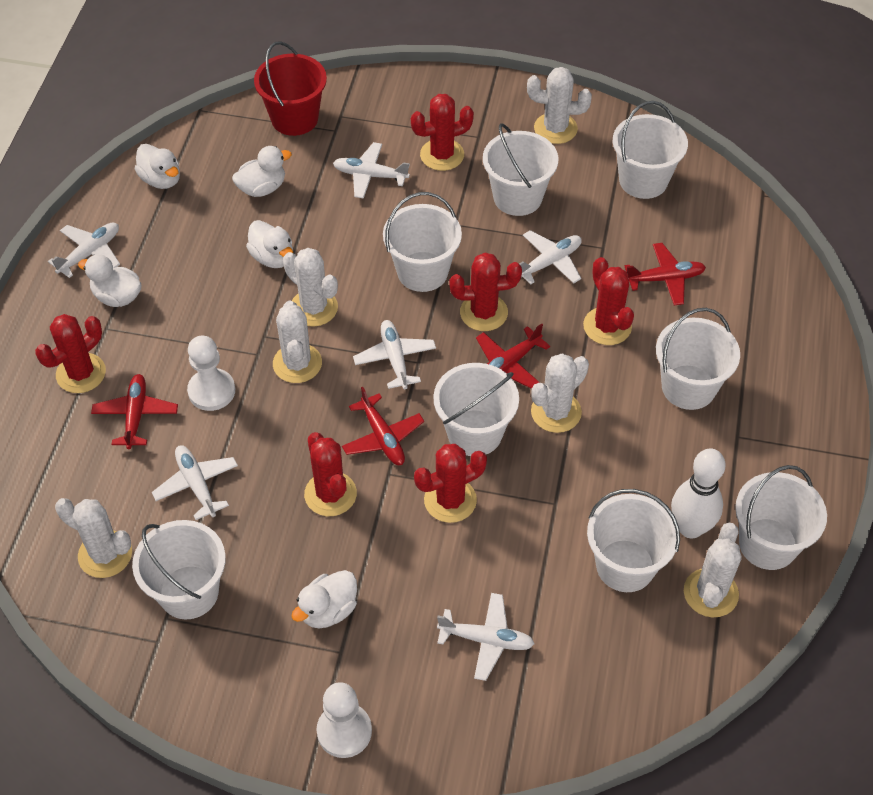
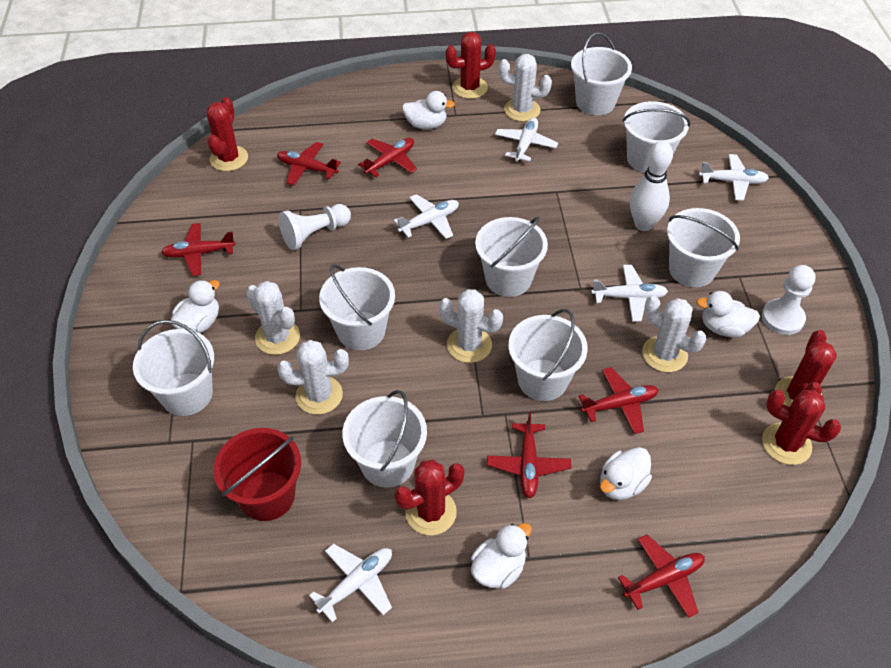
red cactus: 6 -> 5
red plane: 4 -> 6
white cactus: 6 -> 5
white plane: 6 -> 5

